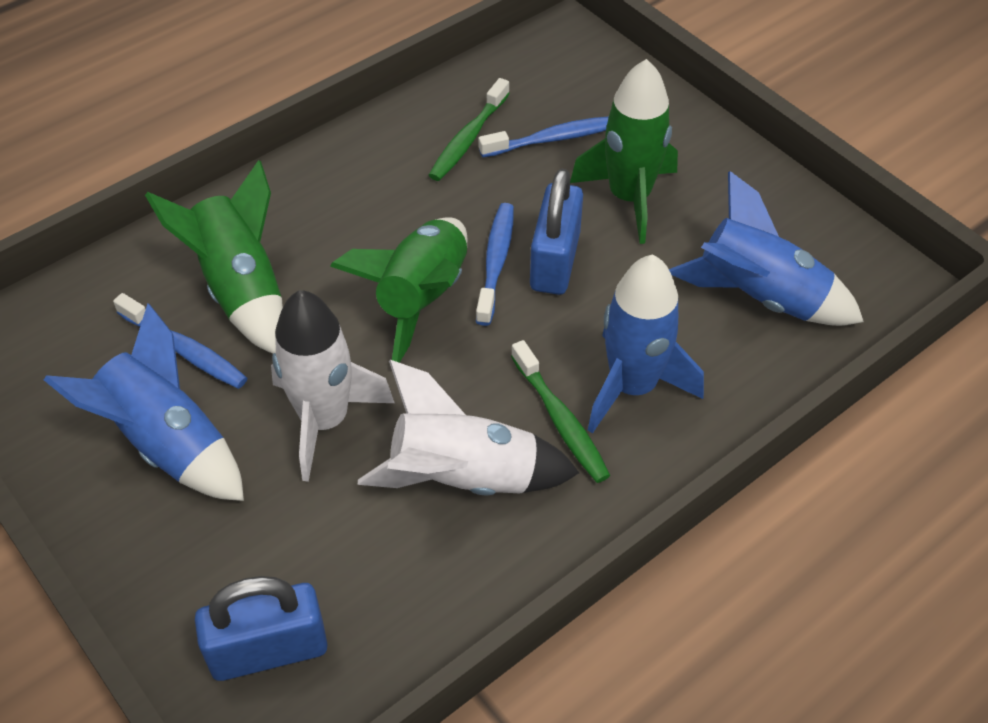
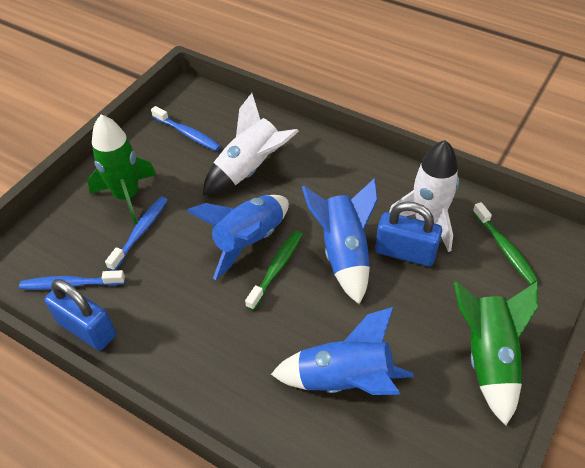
green rocket: 3 -> 2

